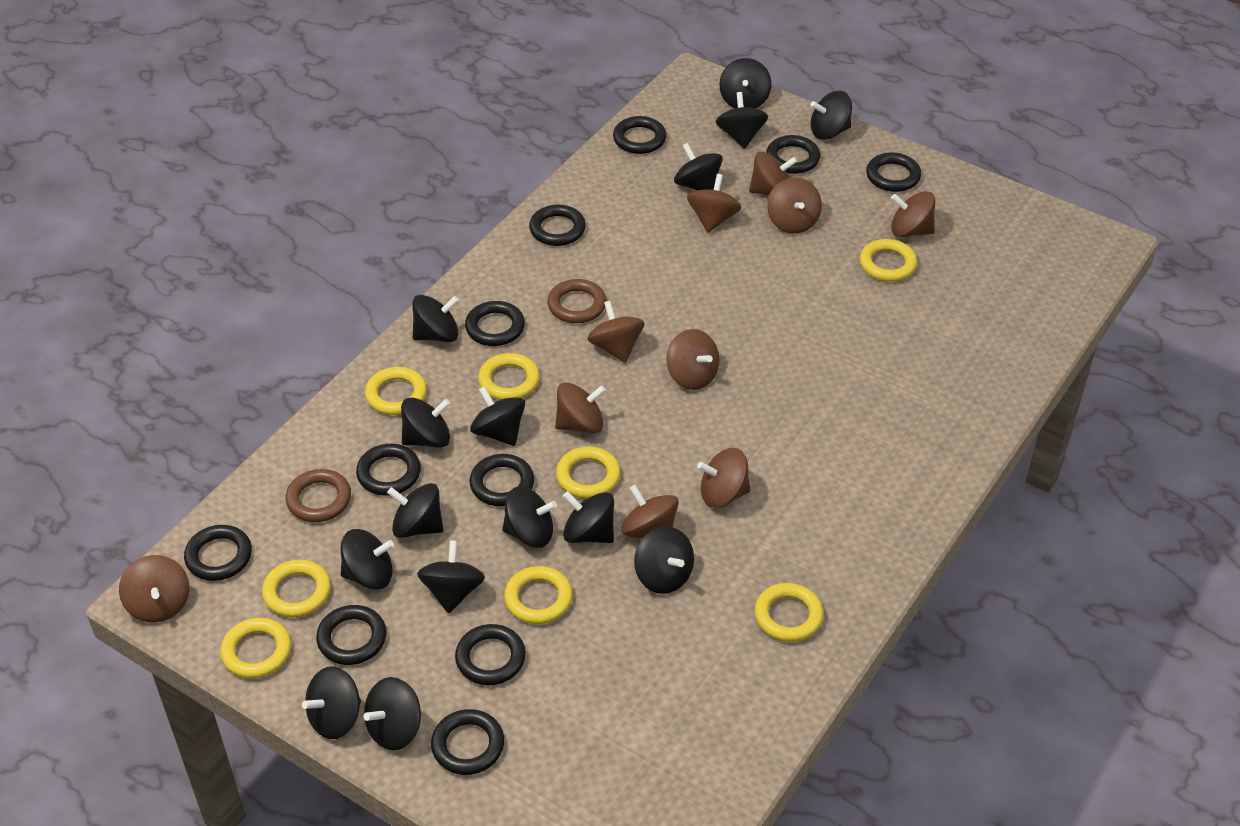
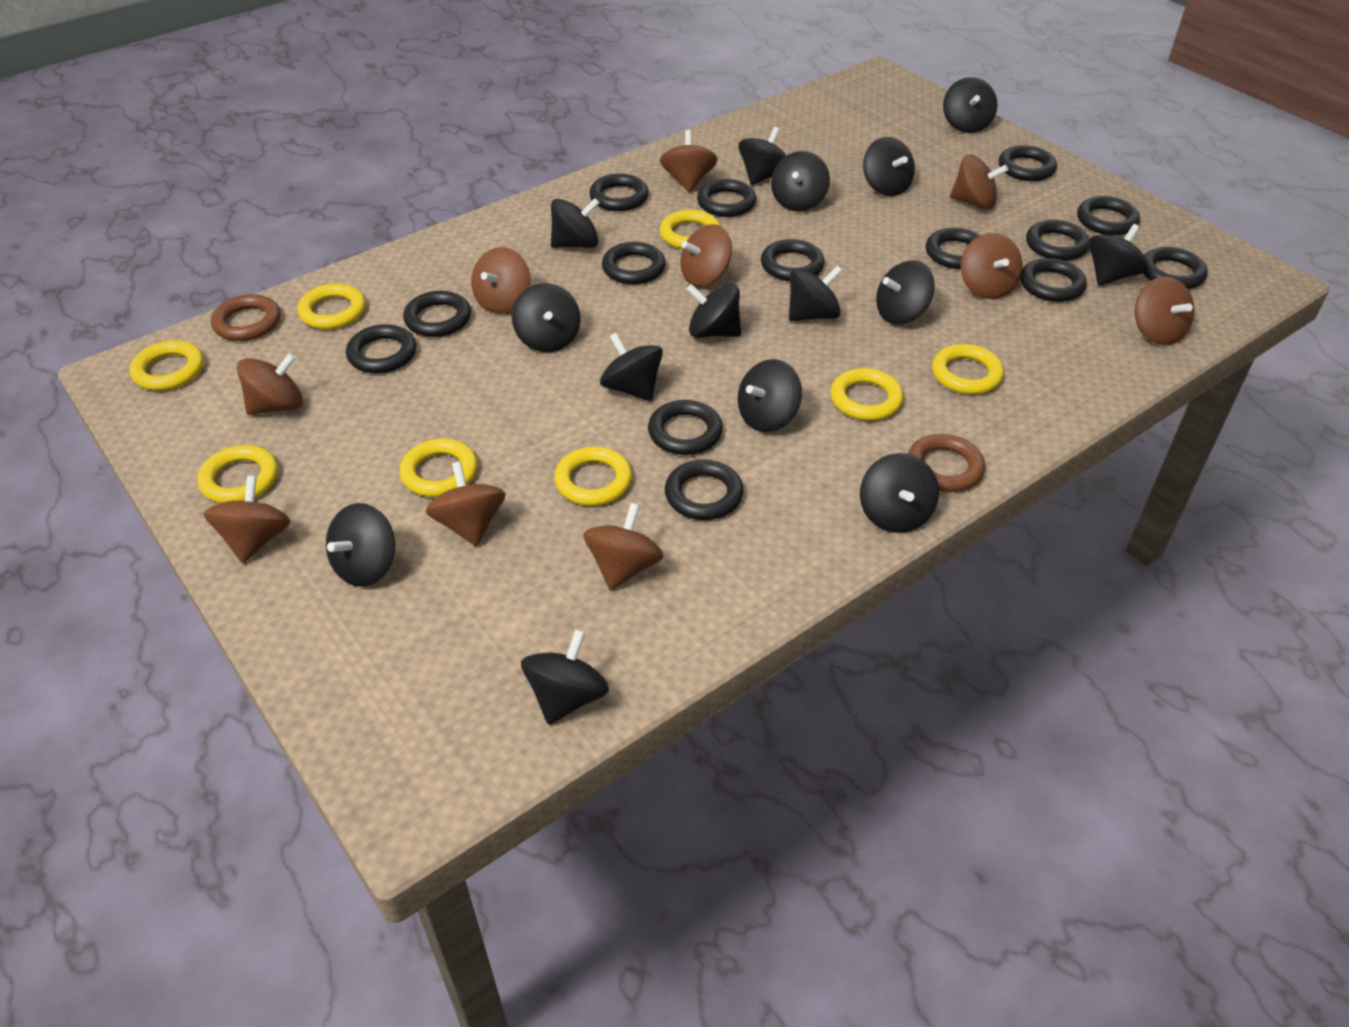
black ring: 11 -> 14

